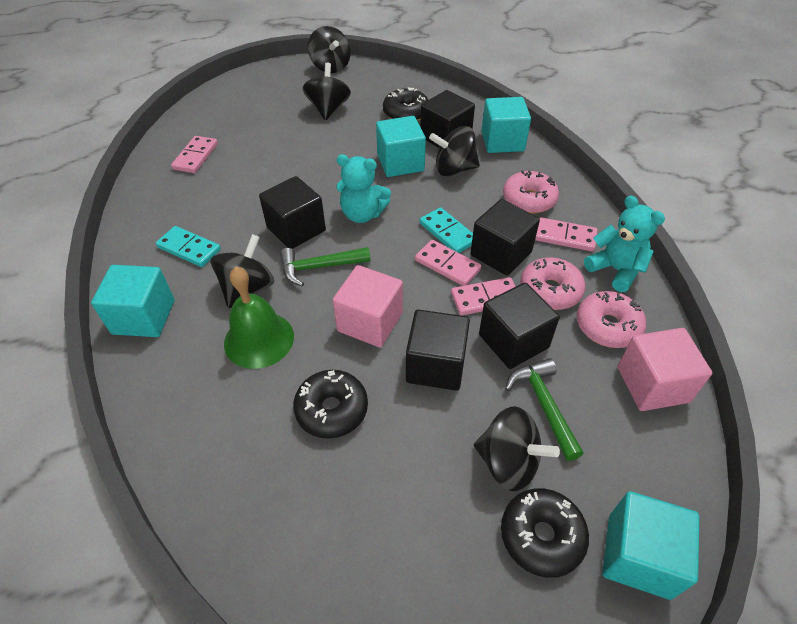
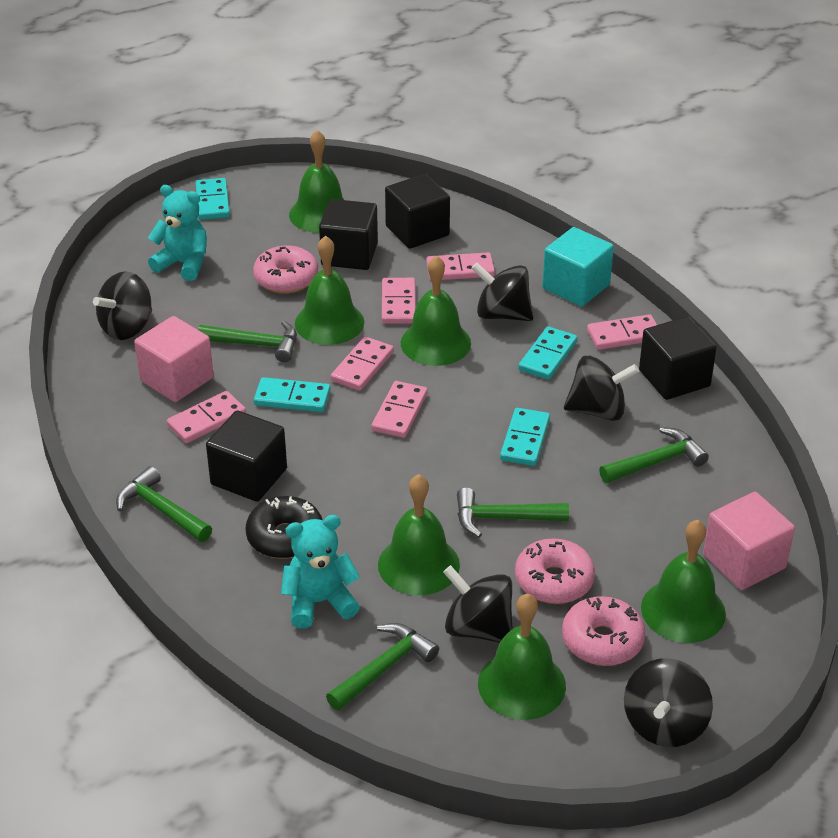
black cube: 5 -> 4
black donut: 3 -> 1
green bell: 1 -> 6
green hammer: 2 -> 5
pink domino: 4 -> 6
turquoise cube: 4 -> 1
turquoise domino: 2 -> 4

